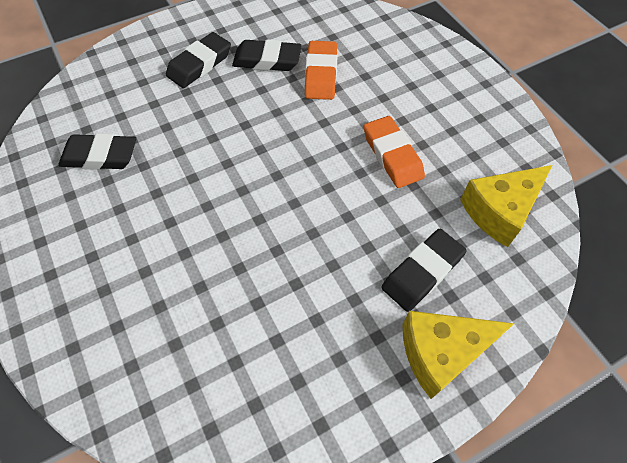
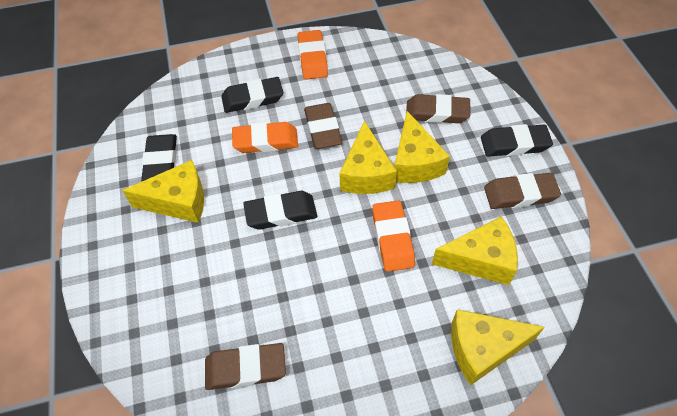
brown eraser: 0 -> 4
orange eraser: 2 -> 3
yellow cheese: 2 -> 5

